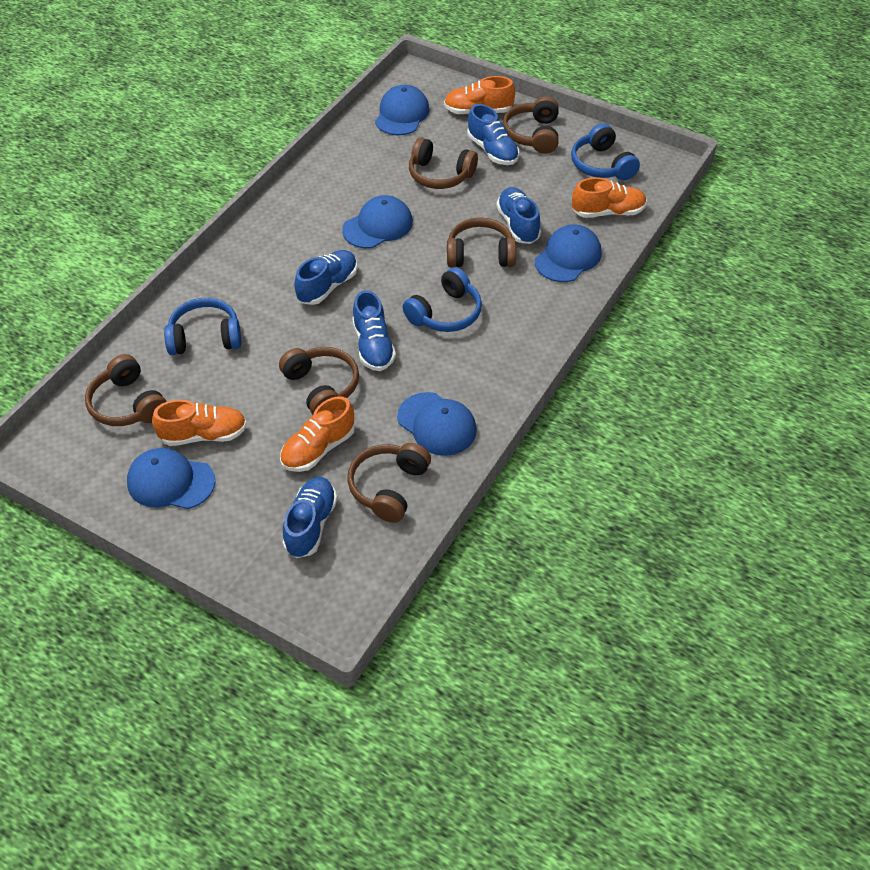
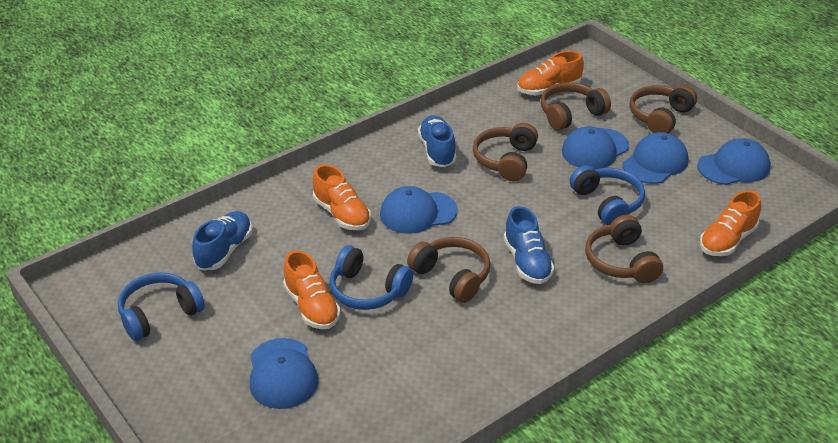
blue shoe: 5 -> 3
brown headphones: 6 -> 5

